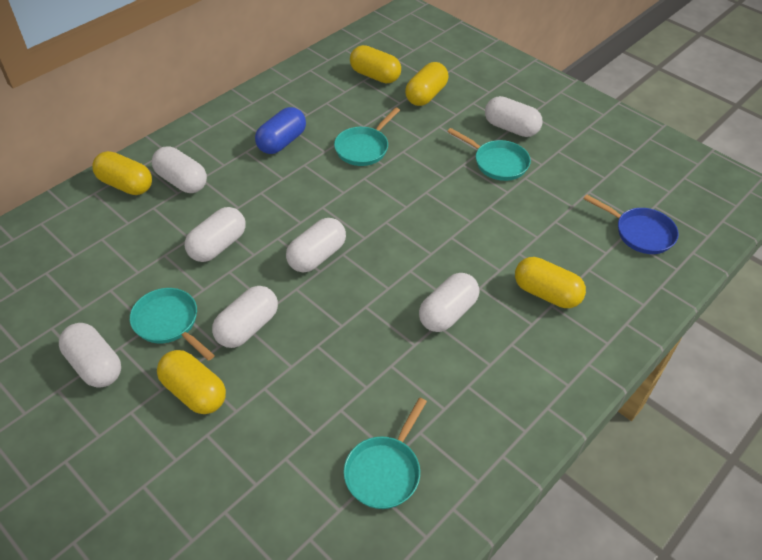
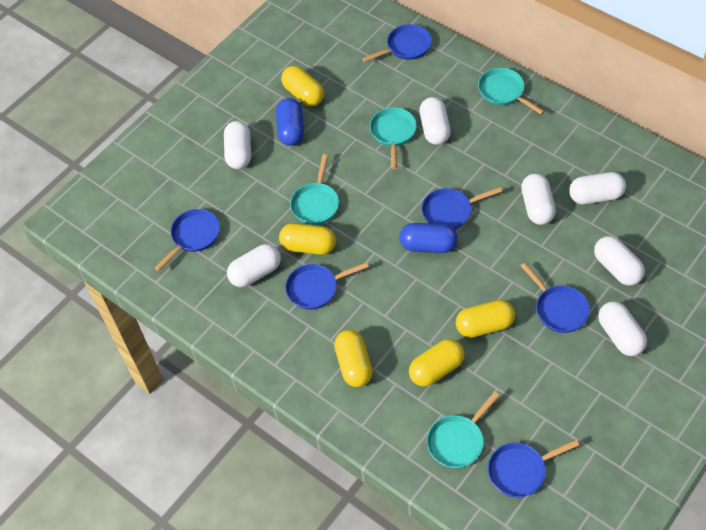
blue capsule: 1 -> 2
blue pan: 1 -> 6

